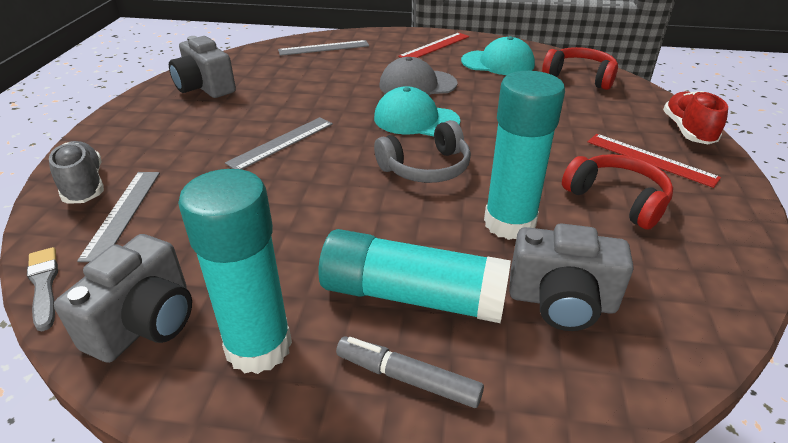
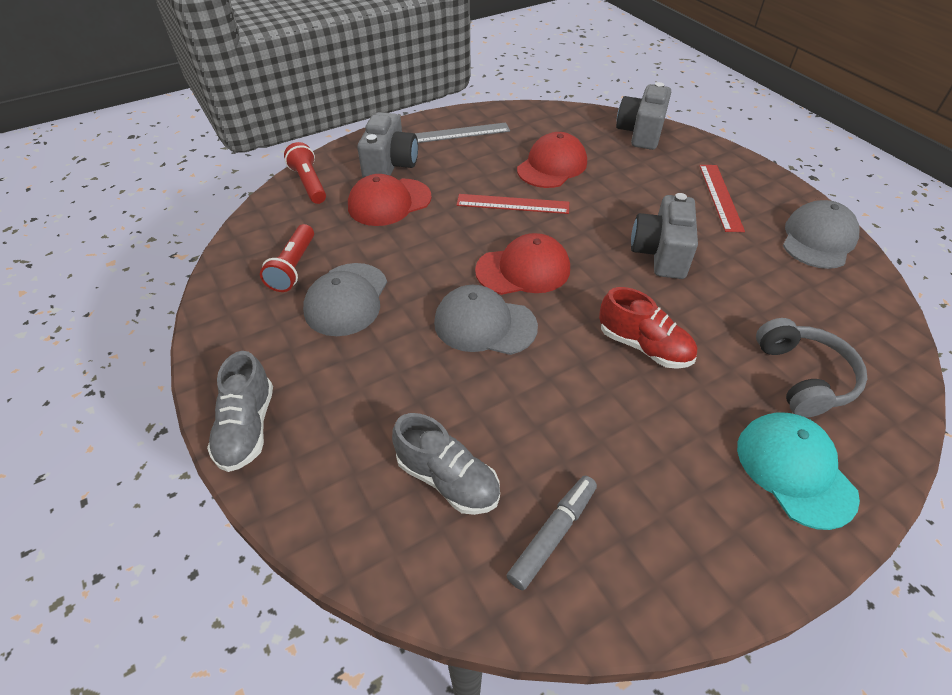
grey brush: 1 -> 0
grey cap: 1 -> 3
grey ruler: 3 -> 1
grey shoe: 1 -> 2
red cap: 0 -> 3
red flashlight: 0 -> 2
red headphones: 2 -> 0
turquoise cap: 2 -> 1
turquoise glue stick: 3 -> 0

